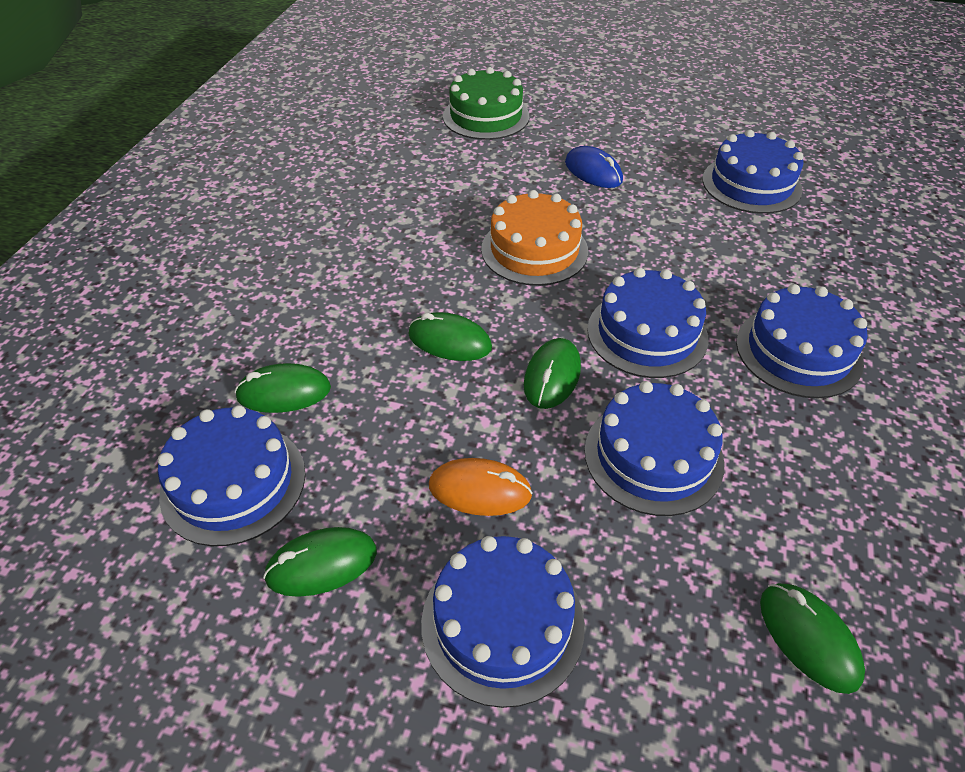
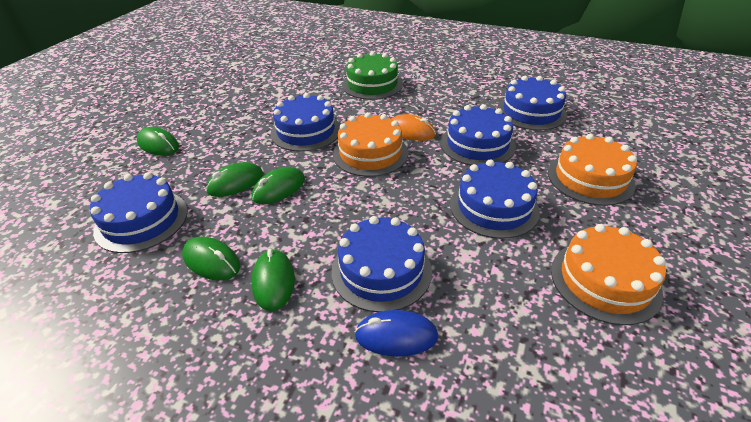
orange cake: 1 -> 3

